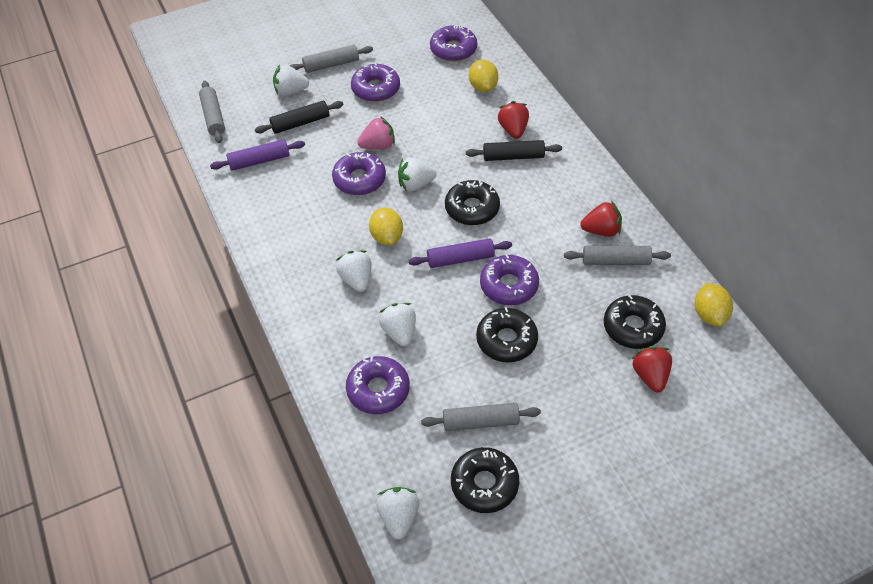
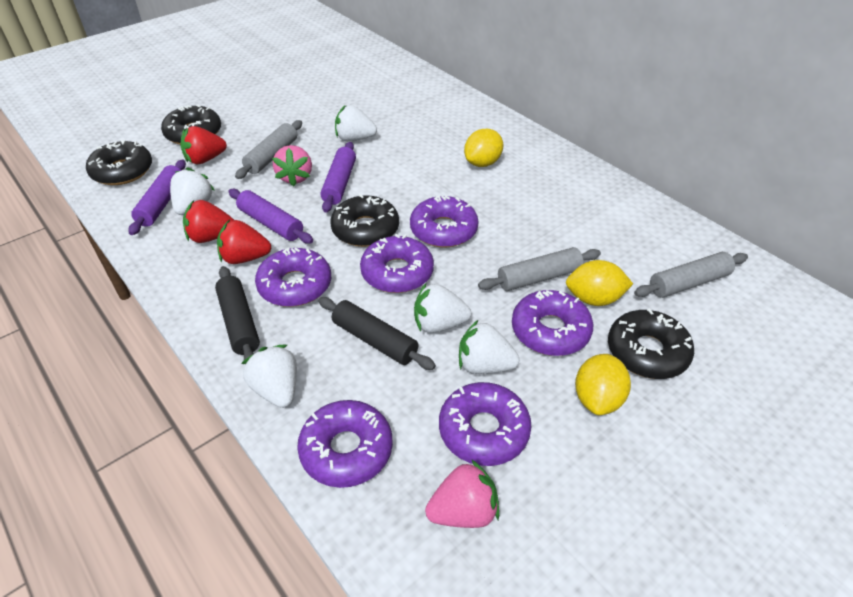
grey rolling pin: 4 -> 3
pink strawberry: 1 -> 2
purple donut: 5 -> 6
purple rolling pin: 2 -> 3

